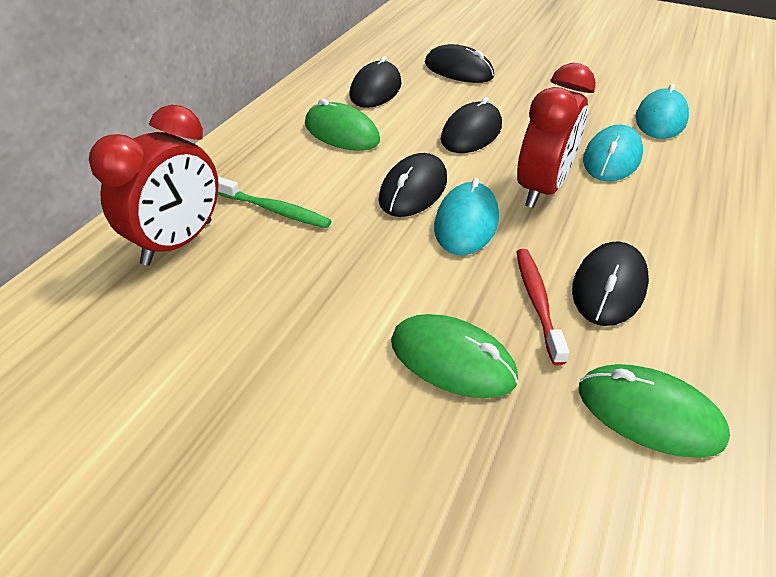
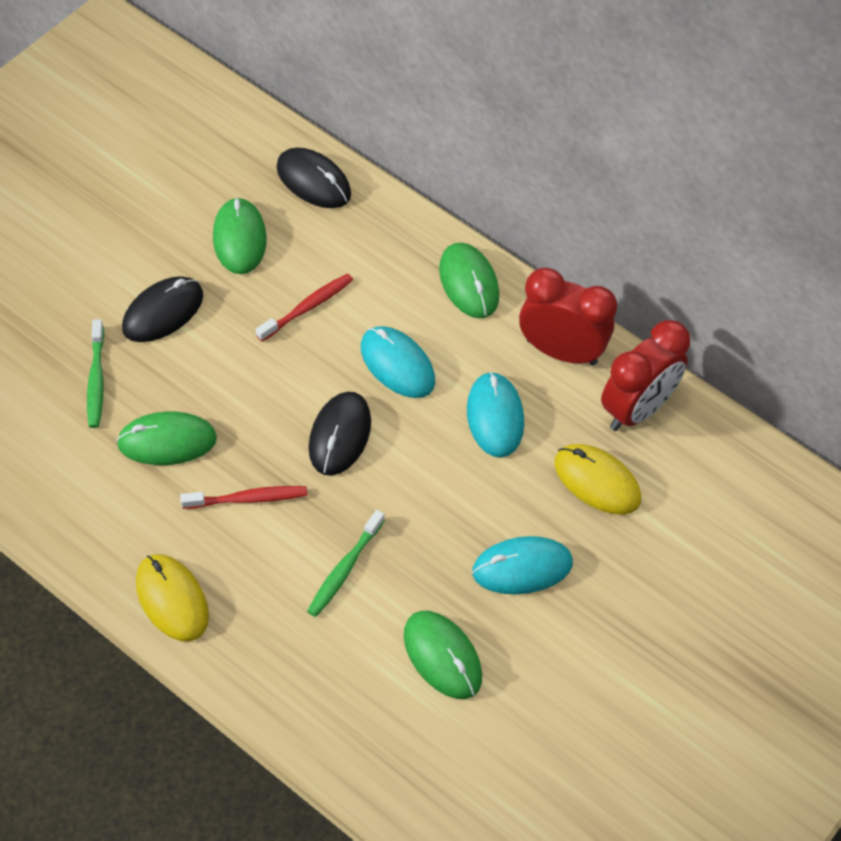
black mouse: 5 -> 3
green mouse: 3 -> 4
green toothbrush: 1 -> 2
red toothbrush: 1 -> 2
yellow mouse: 0 -> 2

